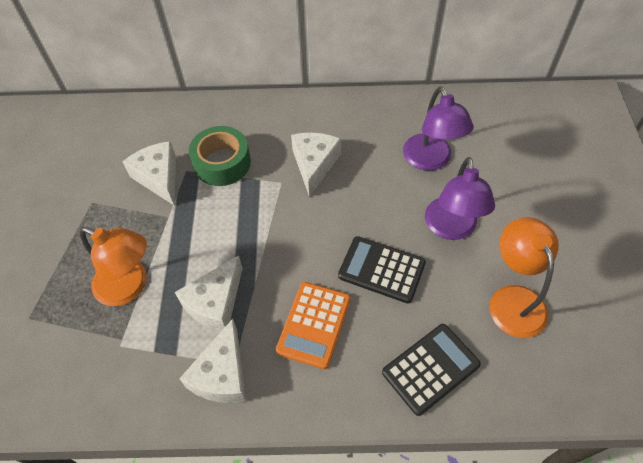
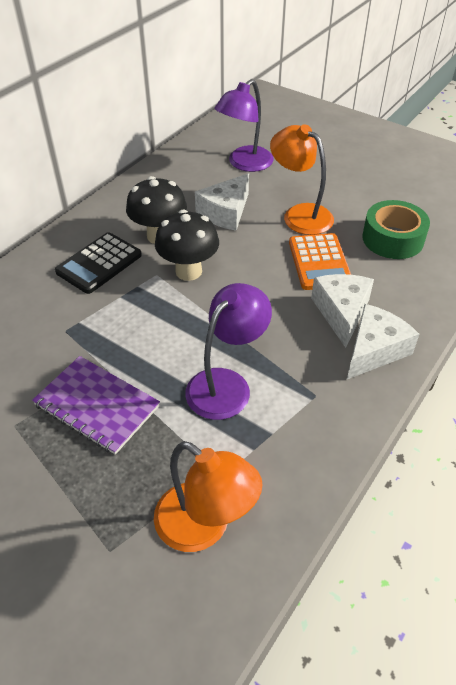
black calculator: 2 -> 1
black mushroom: 0 -> 2
purple notebook: 0 -> 1
white cheese: 4 -> 3

